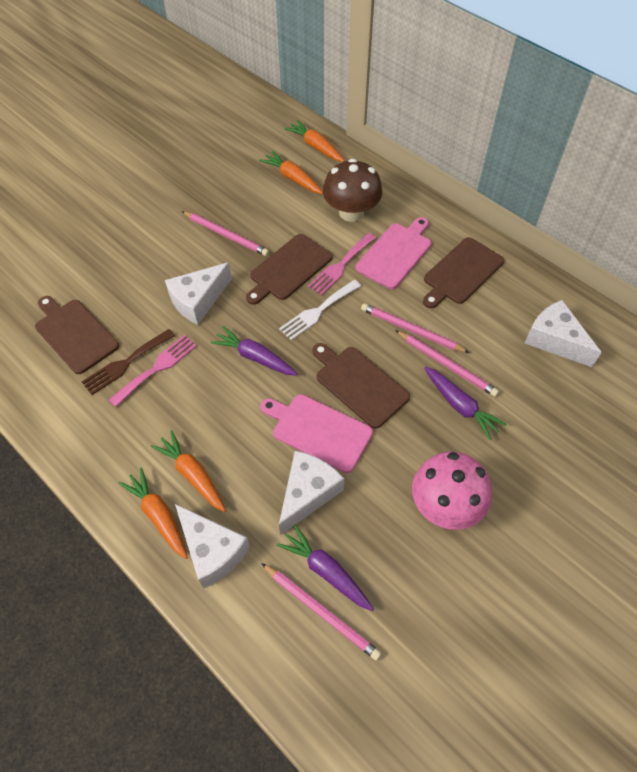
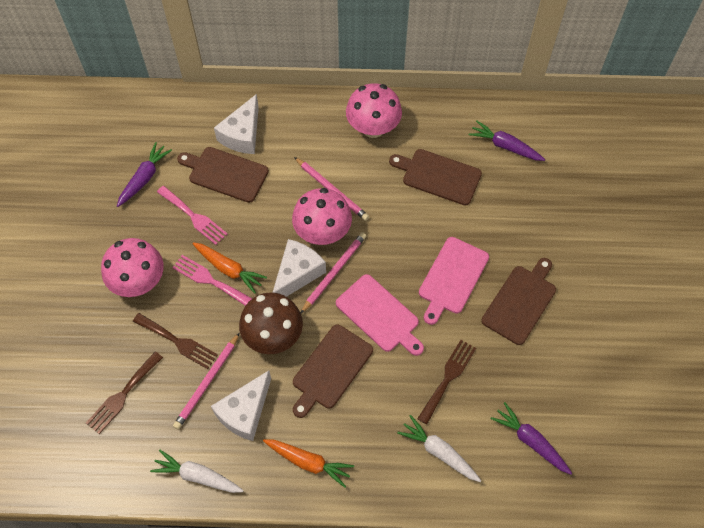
brown fork: 1 -> 3
orange carrot: 4 -> 2
pink mushroom: 1 -> 3
pink pencil: 4 -> 3
white carrot: 0 -> 2
white cheese: 4 -> 3
white fork: 1 -> 0

